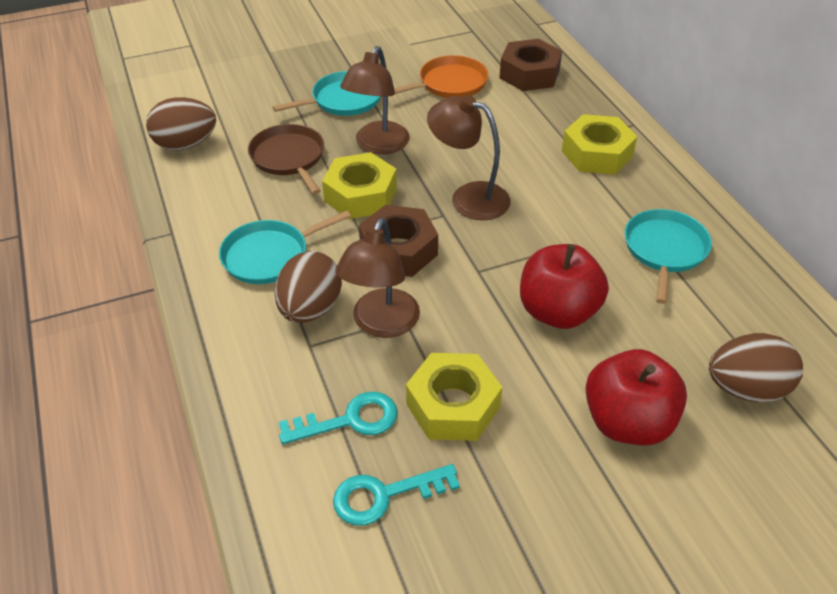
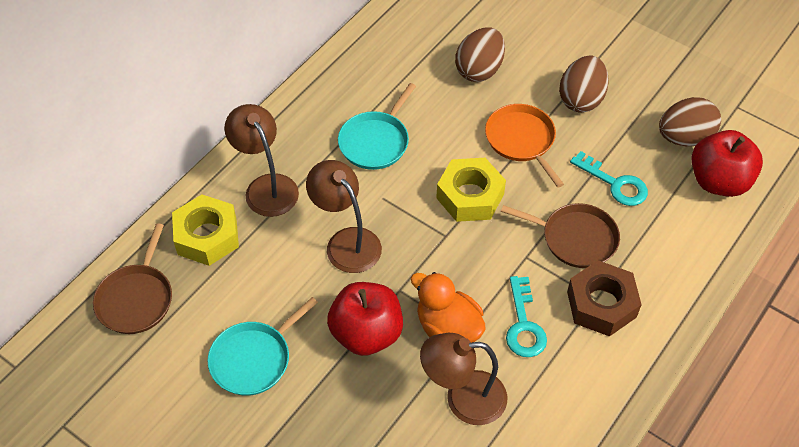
brown nut: 2 -> 1
brown pan: 1 -> 2
orange duck: 0 -> 1
turquoise pan: 3 -> 2
yellow nut: 3 -> 2

